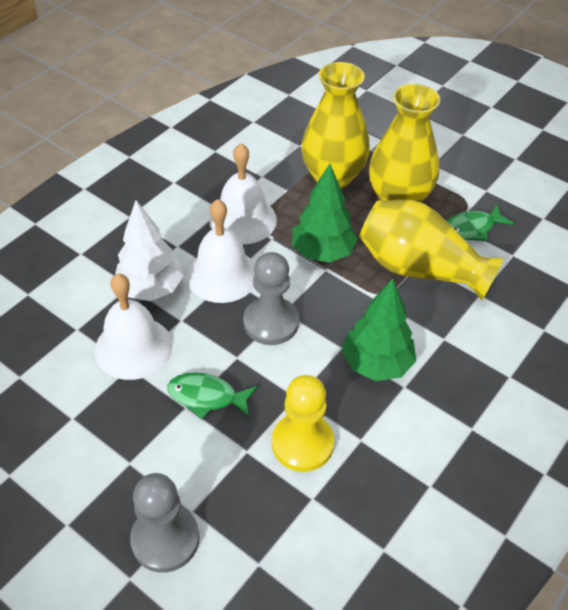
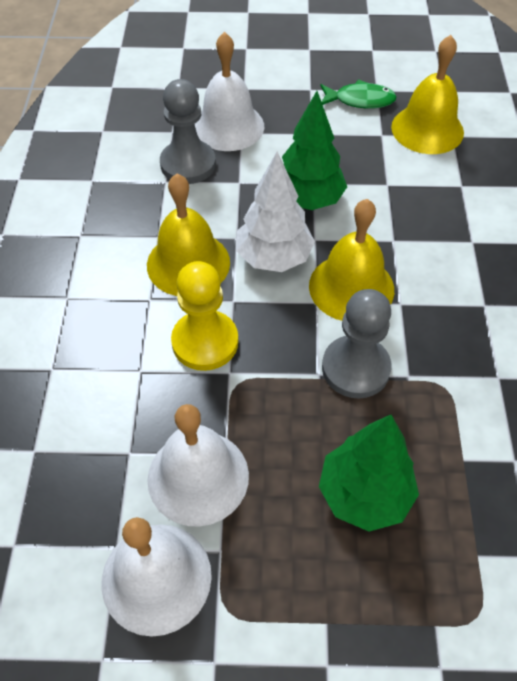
green fish: 2 -> 1
yellow bell: 0 -> 3
yellow vase: 3 -> 0

